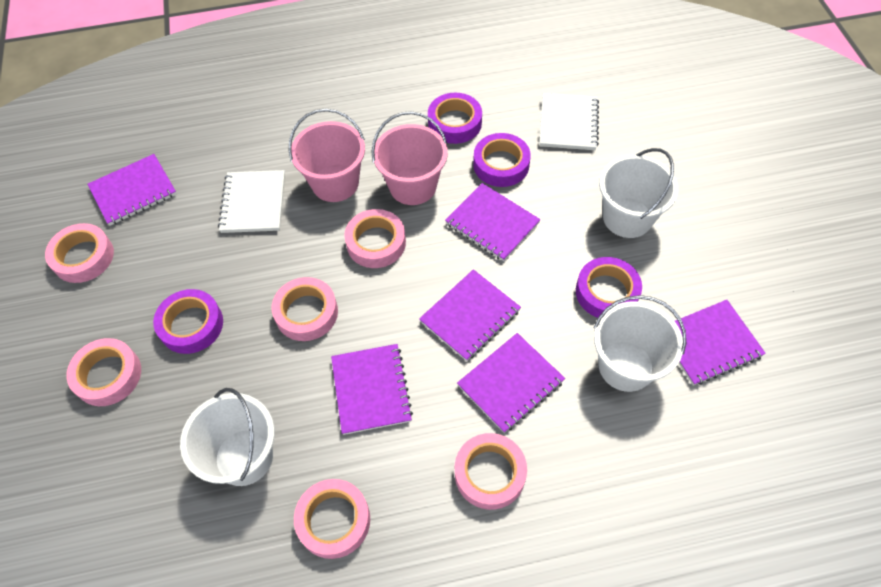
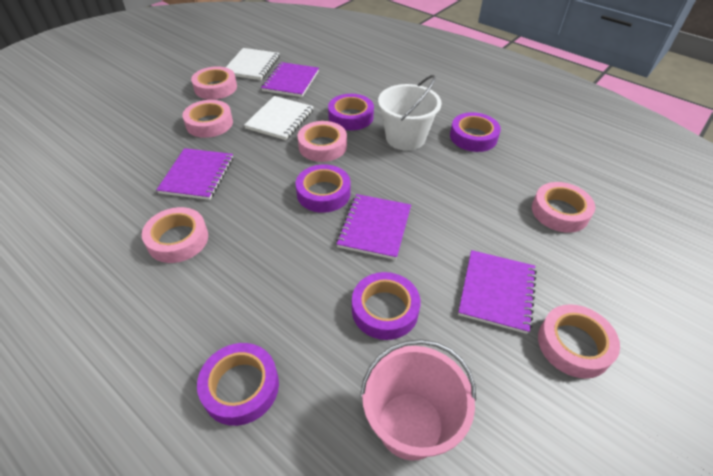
pink bucket: 2 -> 1
purple notebook: 6 -> 4
purple tape: 4 -> 5
white bucket: 3 -> 1

